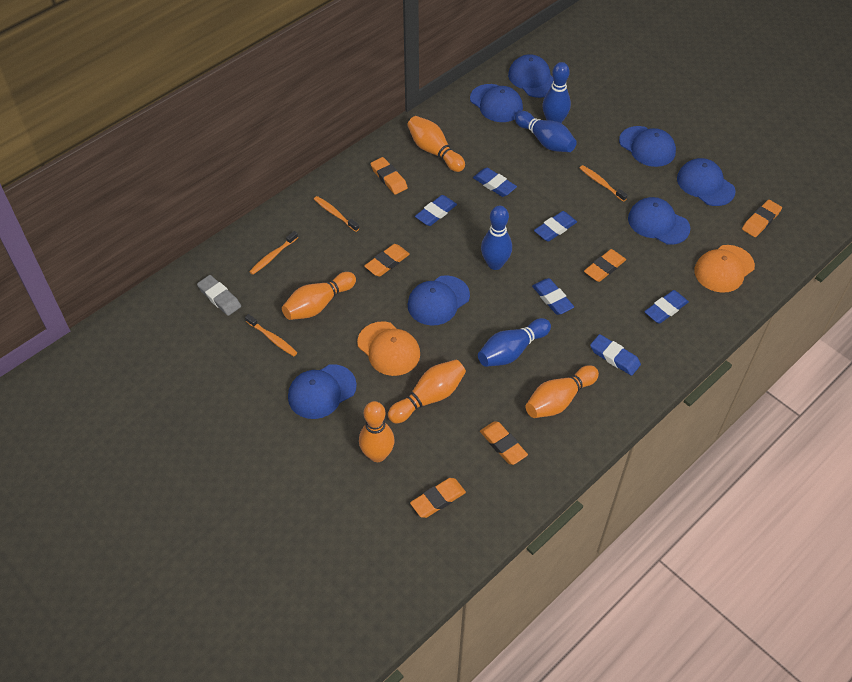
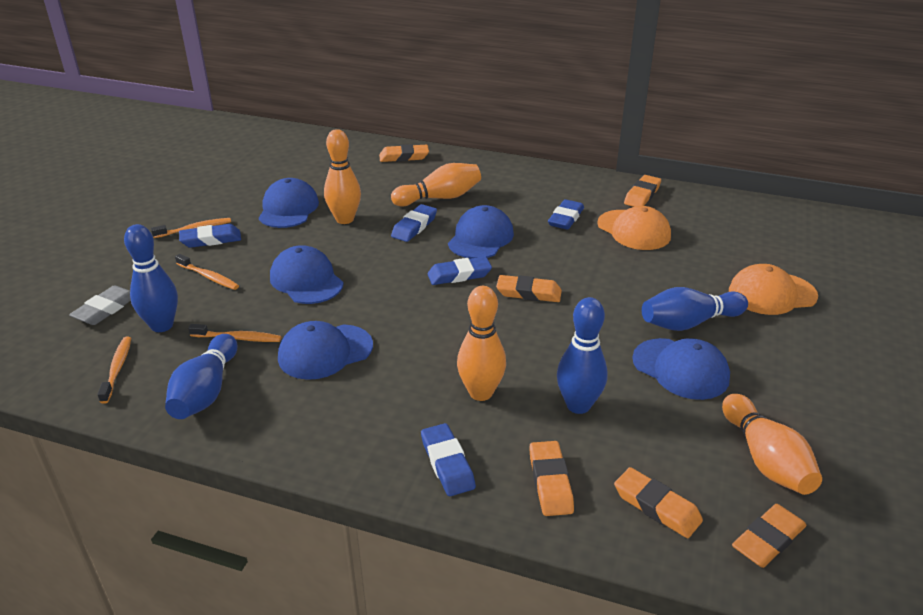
blue cap: 7 -> 5
blue eraser: 6 -> 5
orange bowling pin: 5 -> 4

